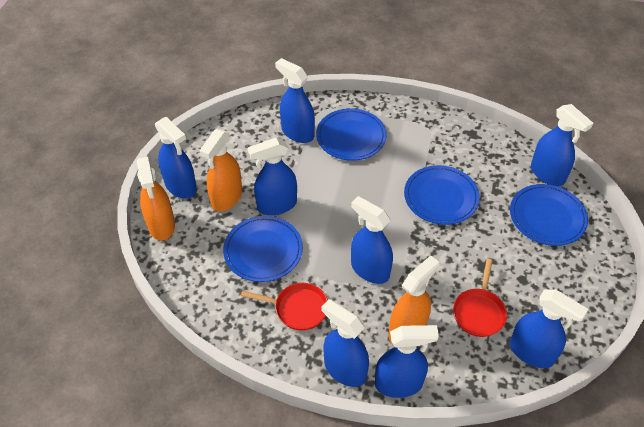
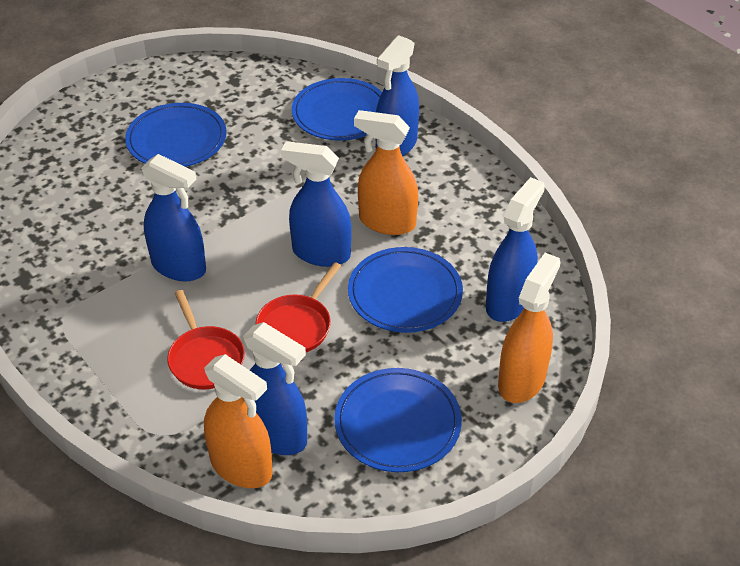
blue spray bottle: 8 -> 5

